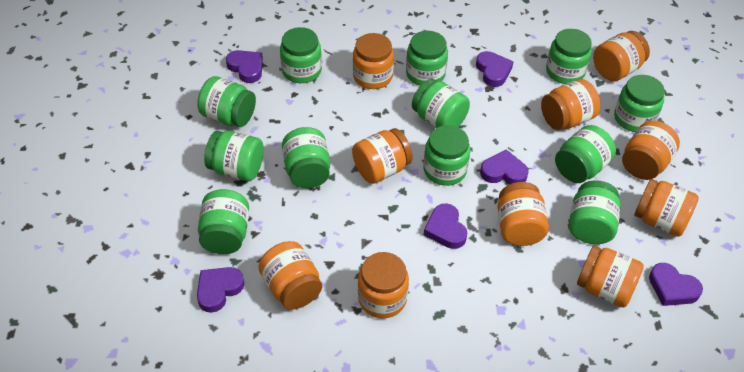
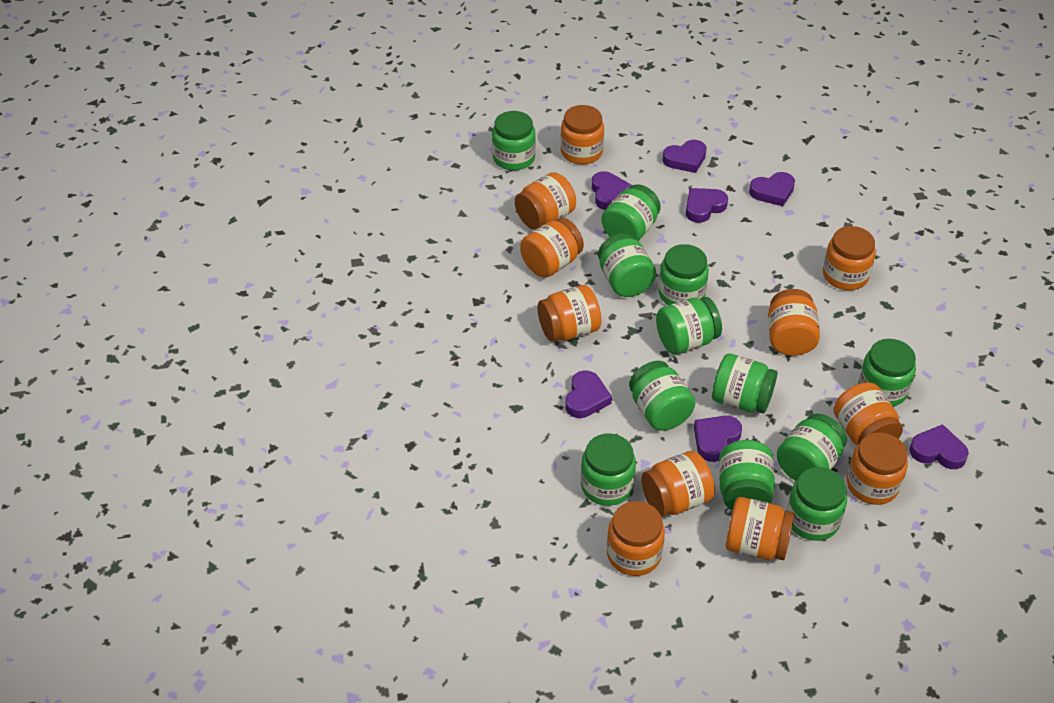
orange jar: 10 -> 11
purple heart: 6 -> 7

